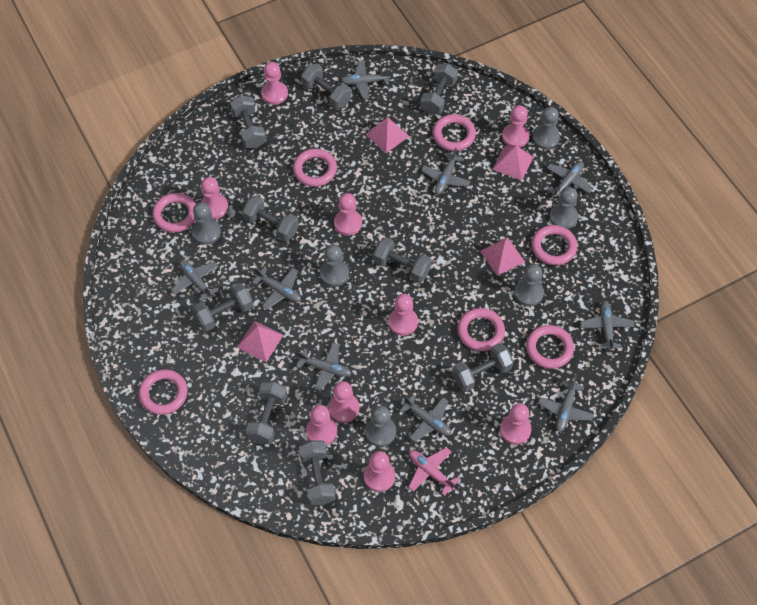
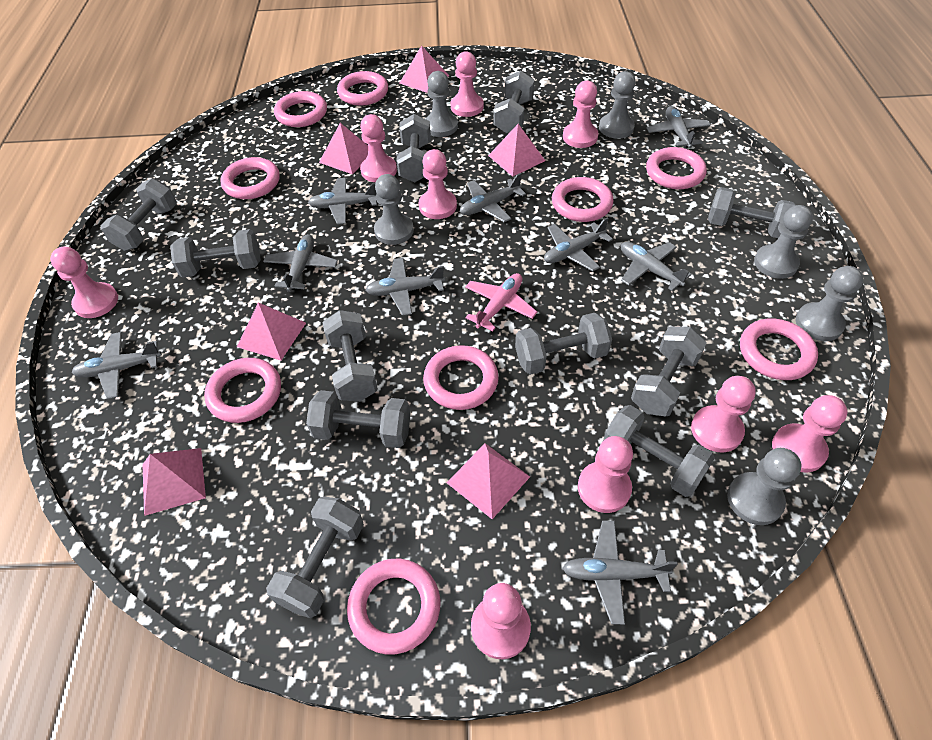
grey dumbbell: 9 -> 11
pink pyramid: 4 -> 6
pink ring: 7 -> 9

